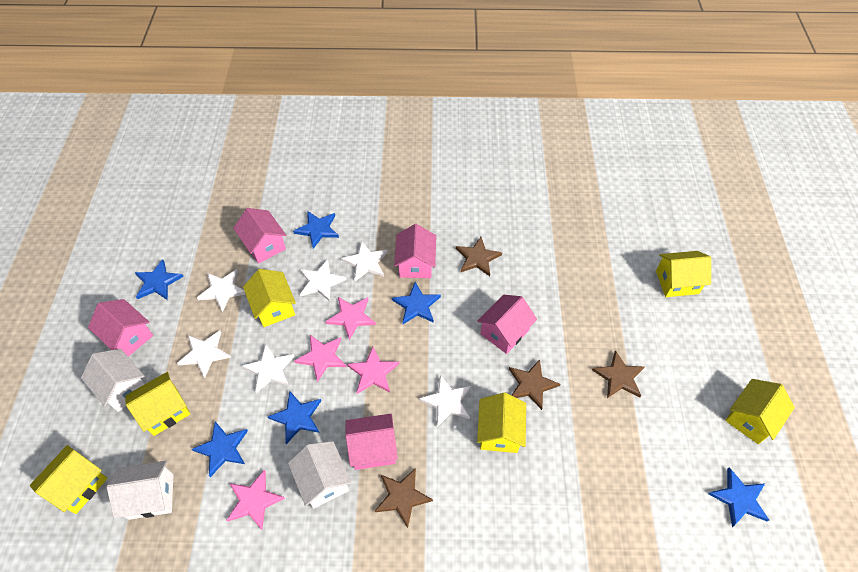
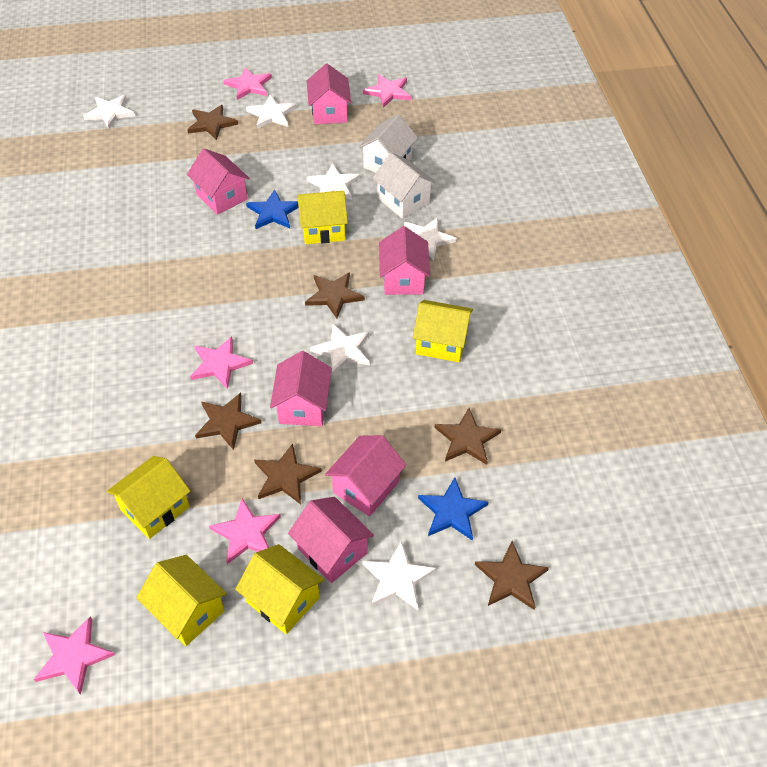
blue star: 6 -> 2
brown star: 4 -> 6
pink house: 5 -> 6
pink star: 4 -> 5
white house: 3 -> 2
yellow house: 6 -> 5

